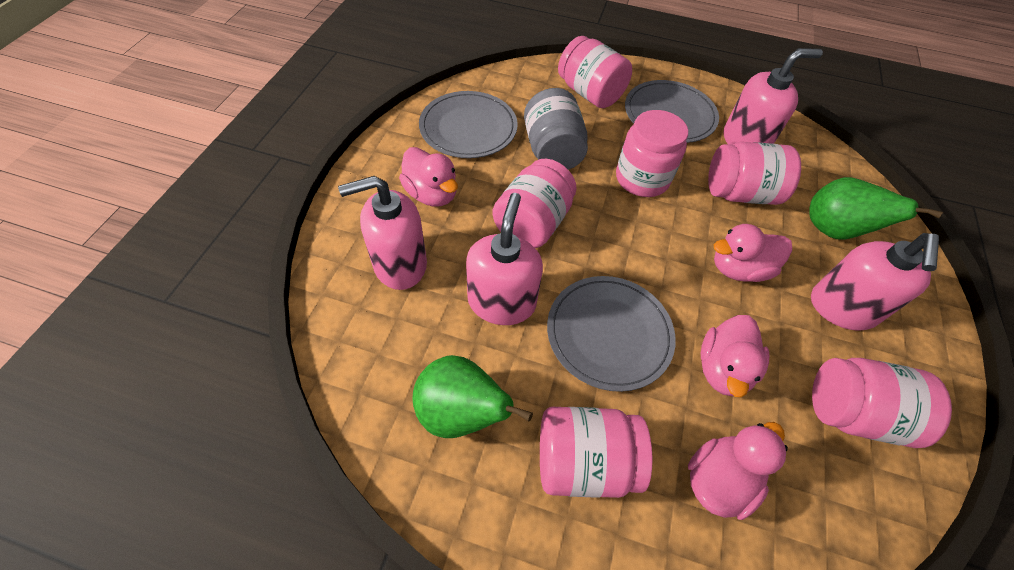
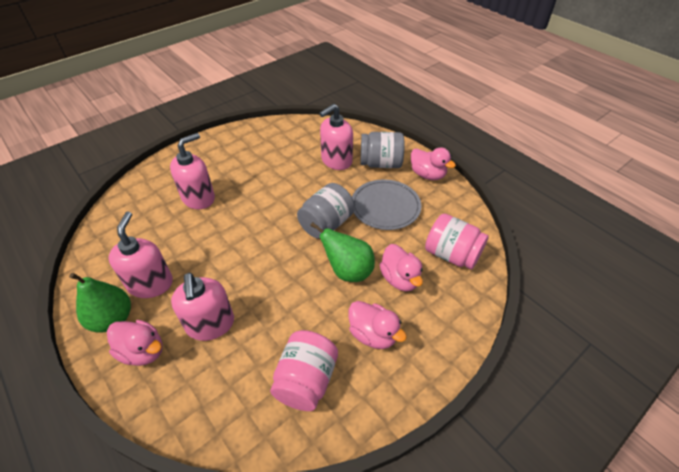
grey jar: 1 -> 2
grey plate: 3 -> 1
pink jar: 6 -> 2

